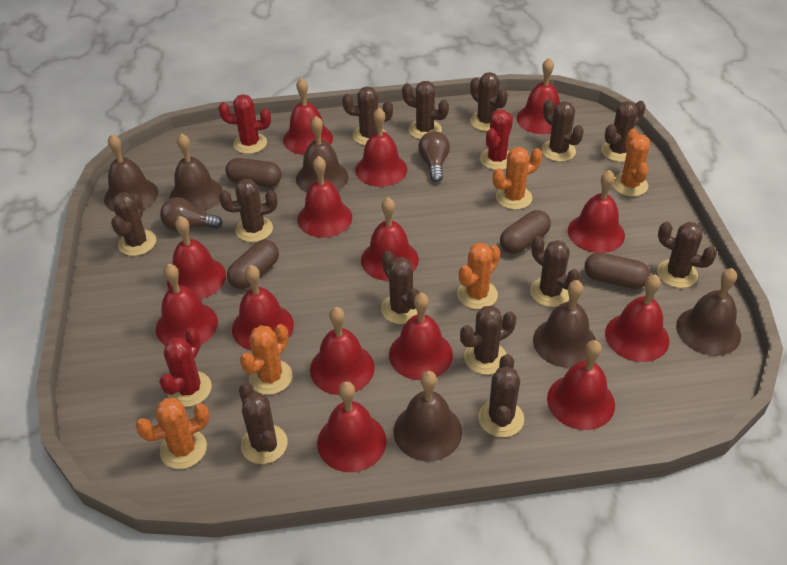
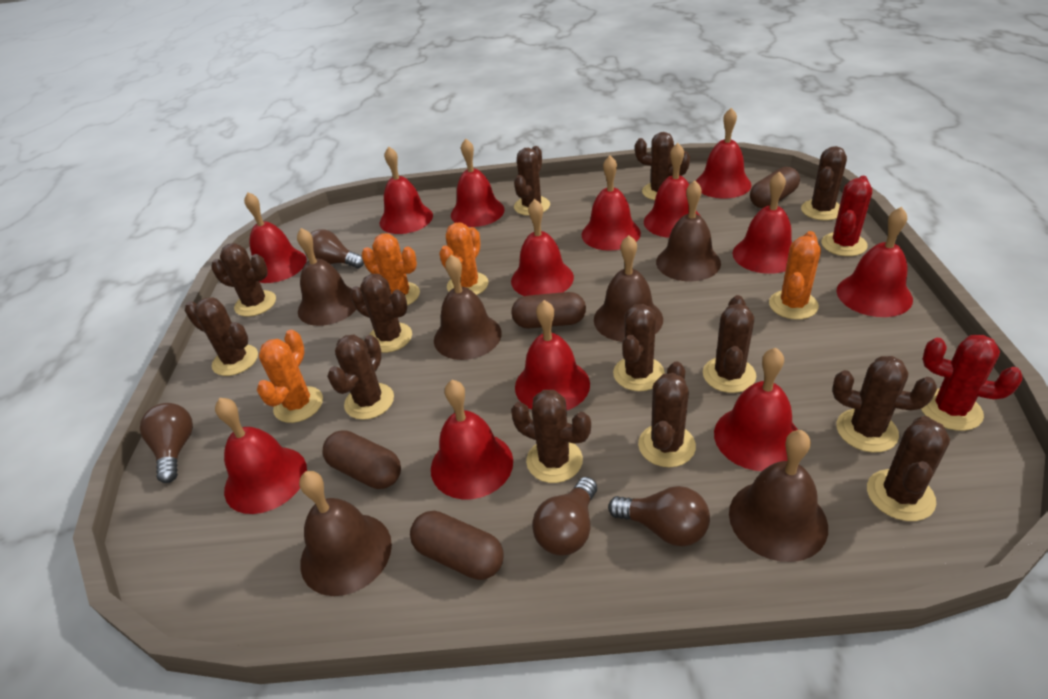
brown light bulb: 2 -> 4
orange cactus: 5 -> 4
red bell: 14 -> 13
red cactus: 3 -> 2

